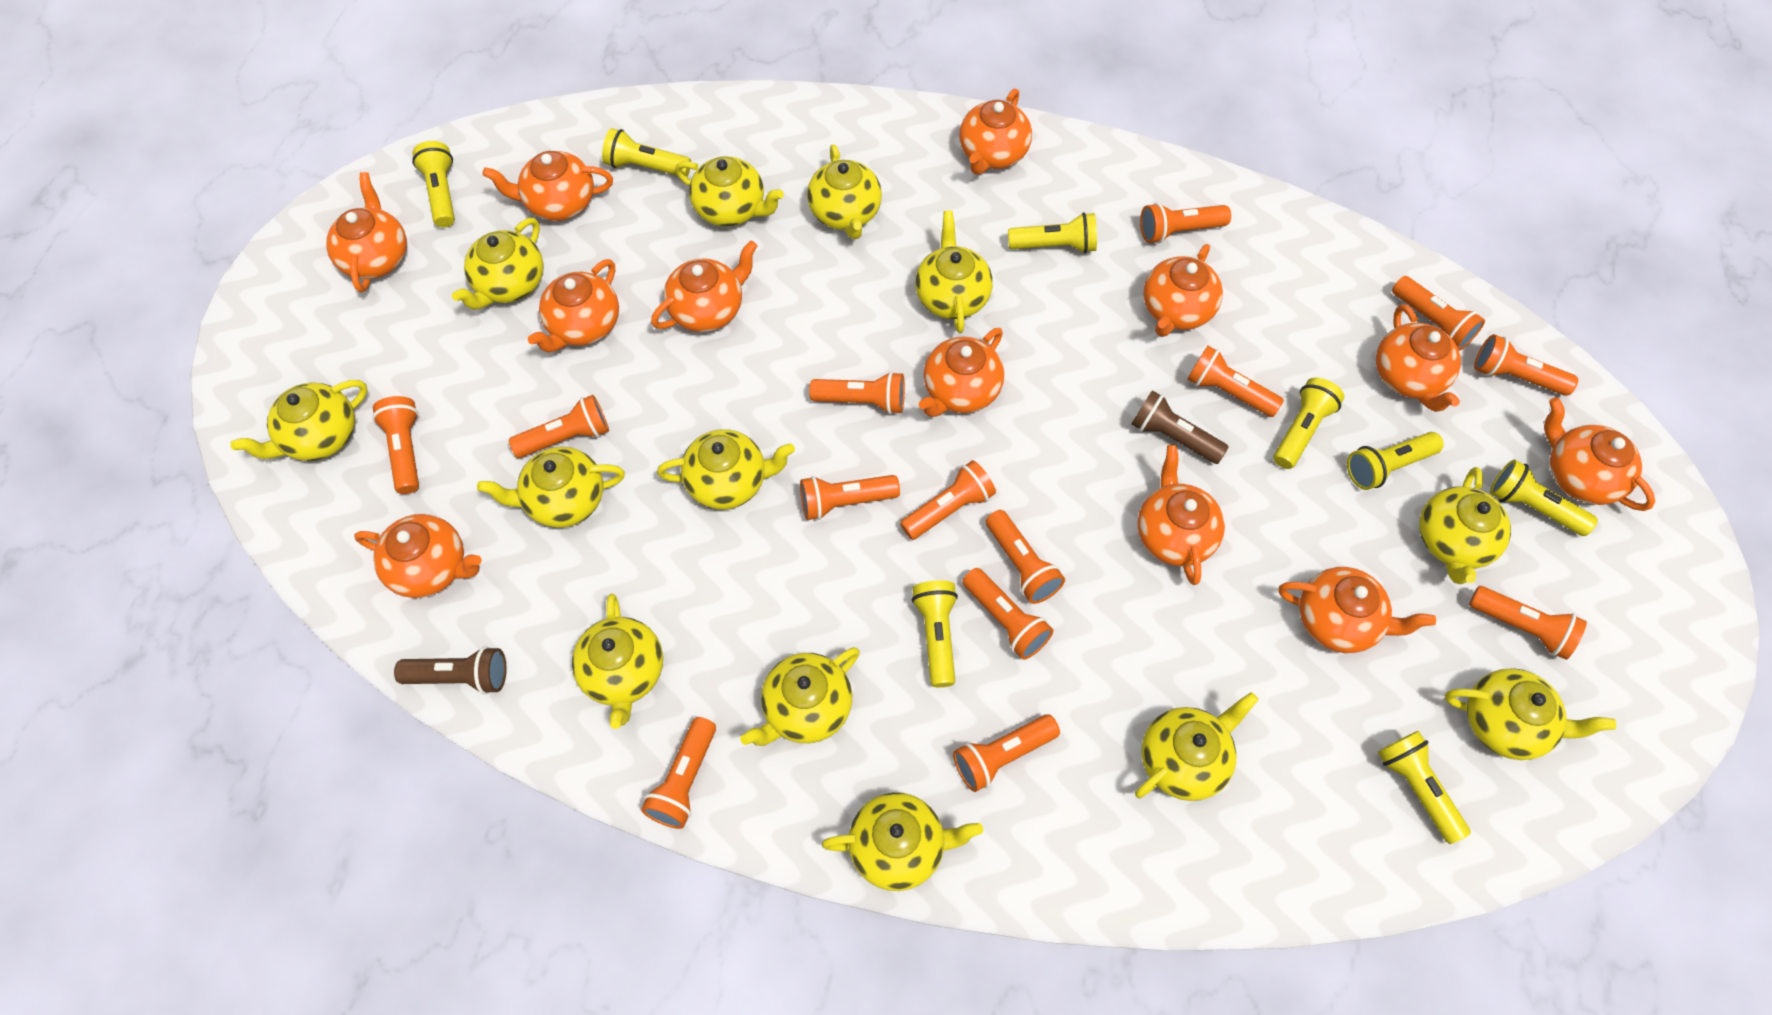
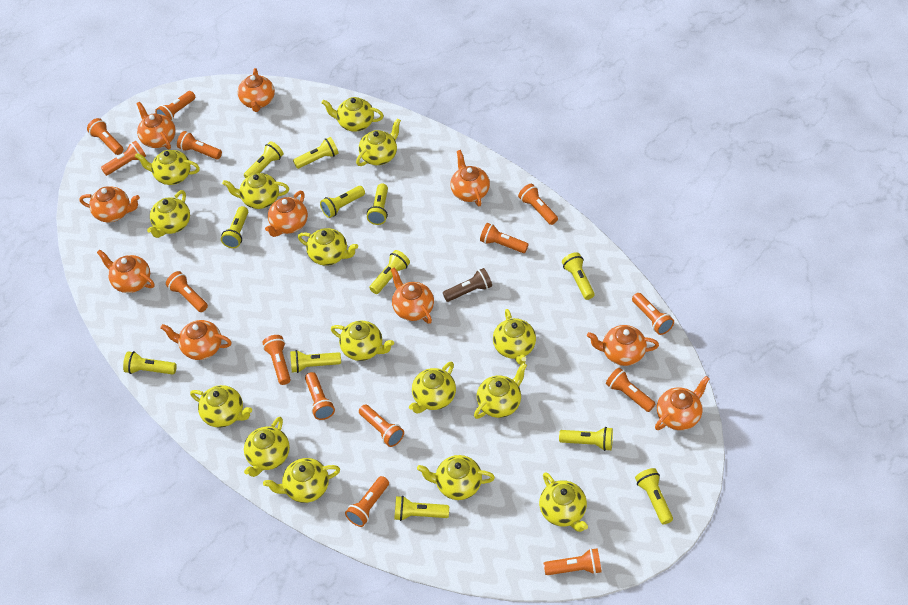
brown flashlight: 2 -> 1
orange teapot: 12 -> 10
yellow flashlight: 8 -> 12
yellow teapot: 13 -> 15

